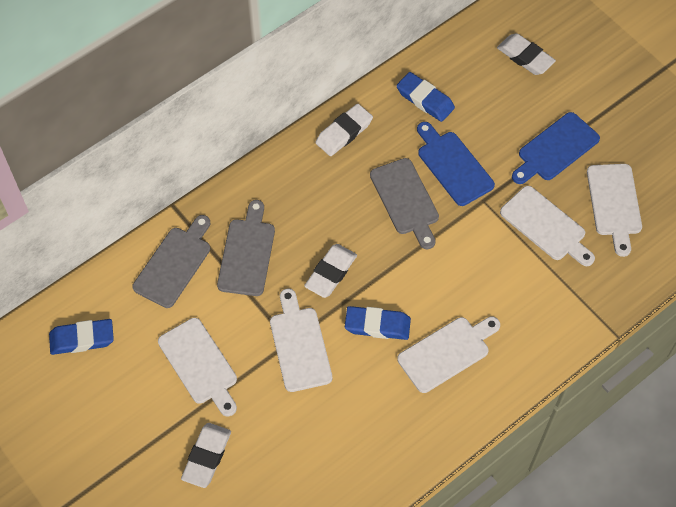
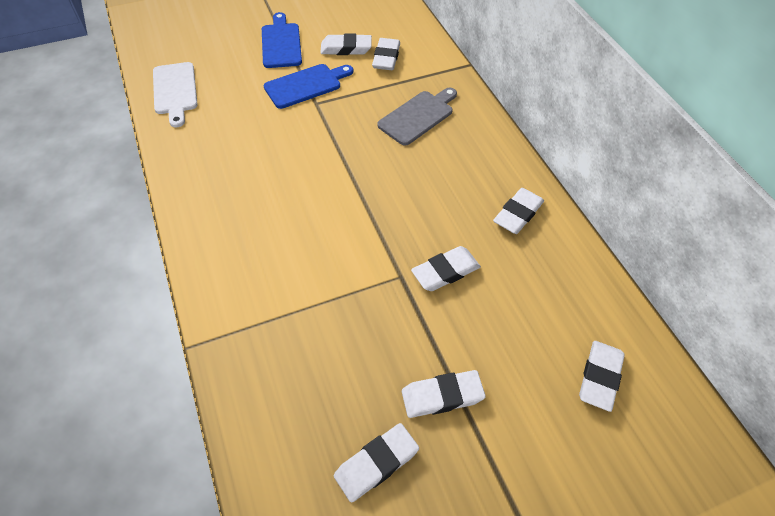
blue eraser: 3 -> 0
grey cutting board: 3 -> 1
white cutting board: 5 -> 1
white eraser: 4 -> 7

